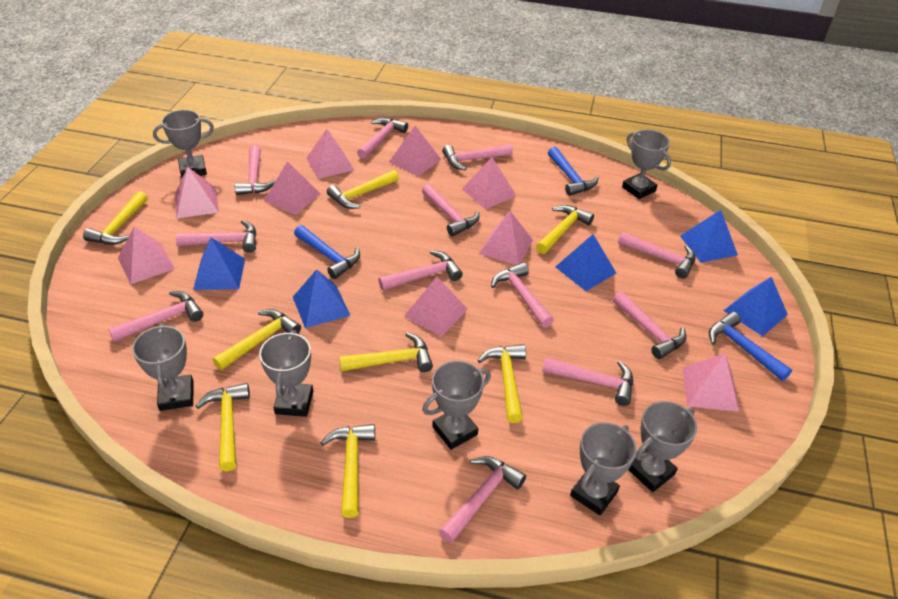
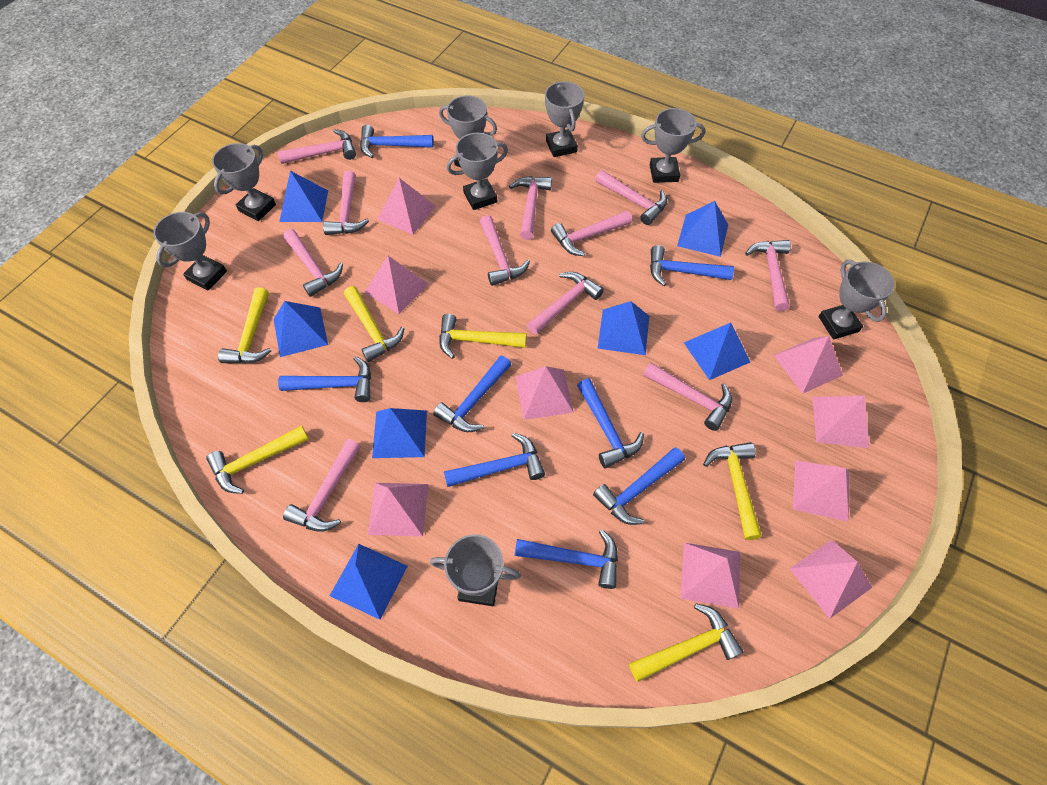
blue hammer: 3 -> 8
blue pyramid: 5 -> 7
grey trophy: 7 -> 8
pink hammer: 12 -> 11
yellow hammer: 8 -> 6

